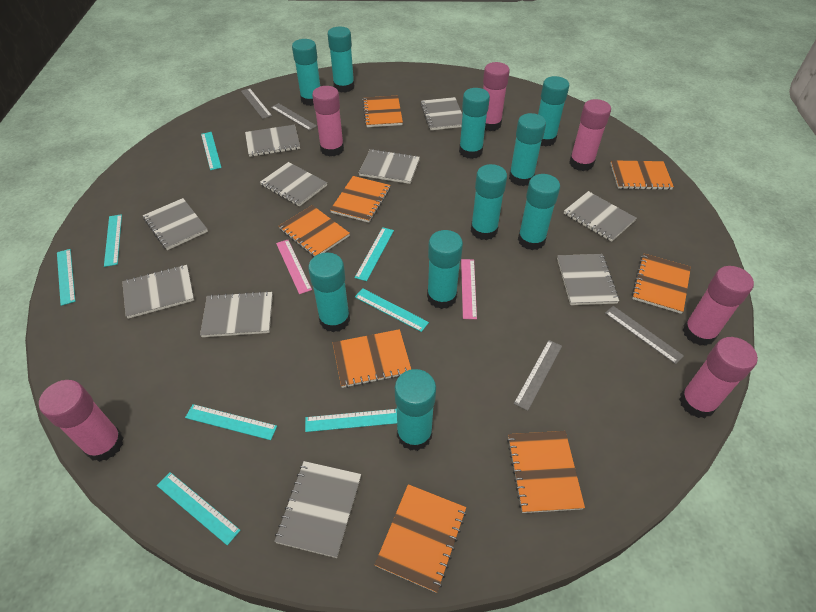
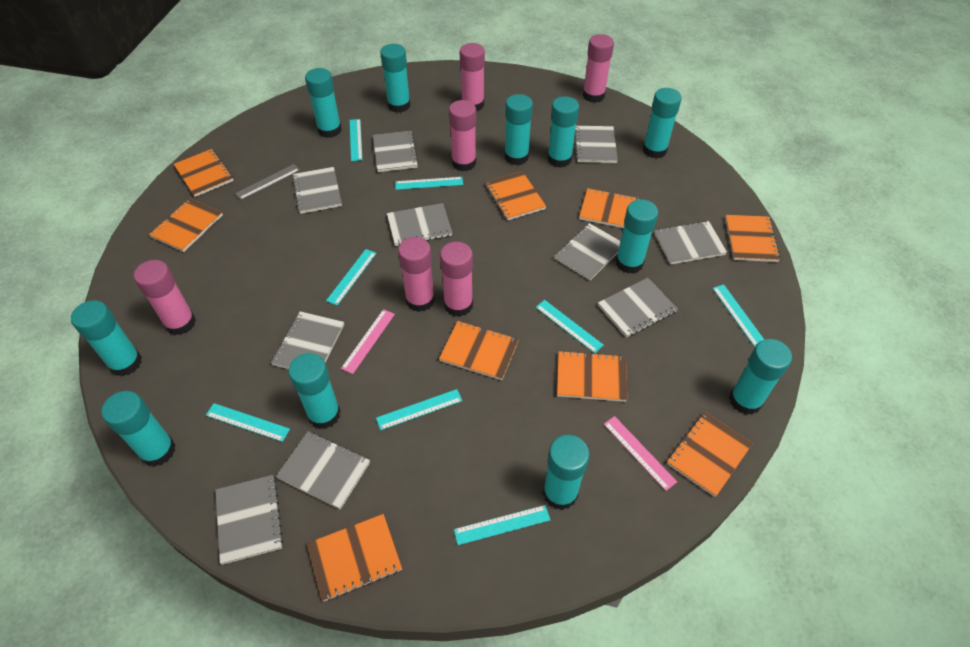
grey ruler: 4 -> 1
orange notebook: 8 -> 9
turquoise glue stick: 10 -> 11

